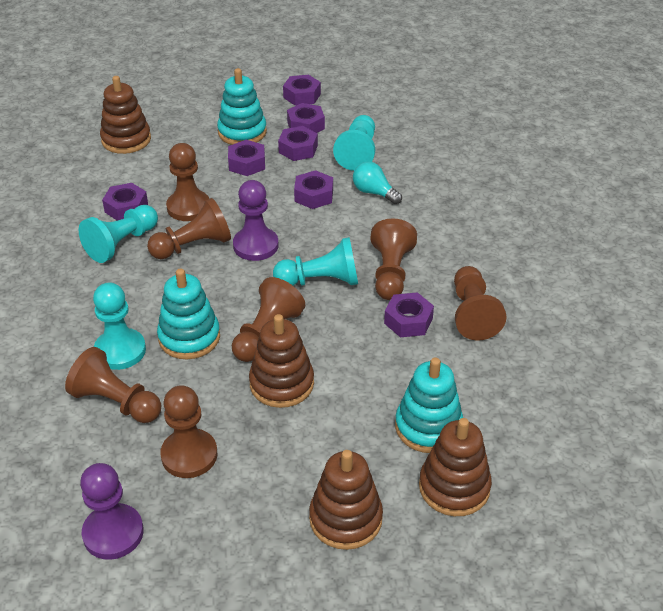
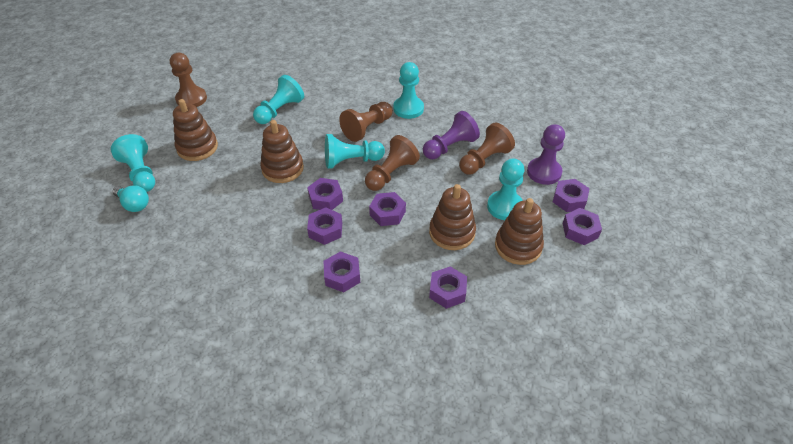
brown pawn: 7 -> 4
turquoise pawn: 4 -> 5
turquoise stacking toy: 3 -> 0

